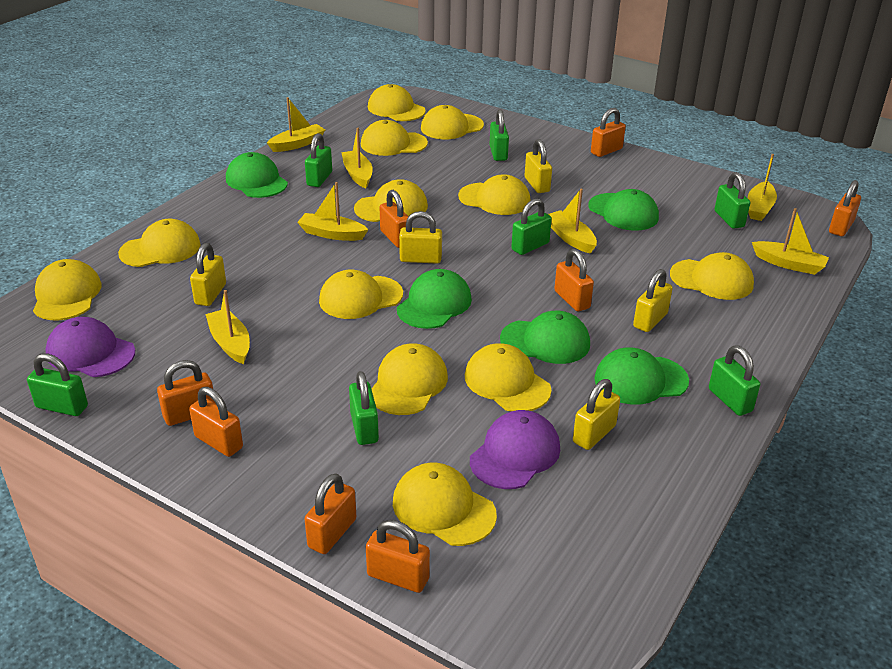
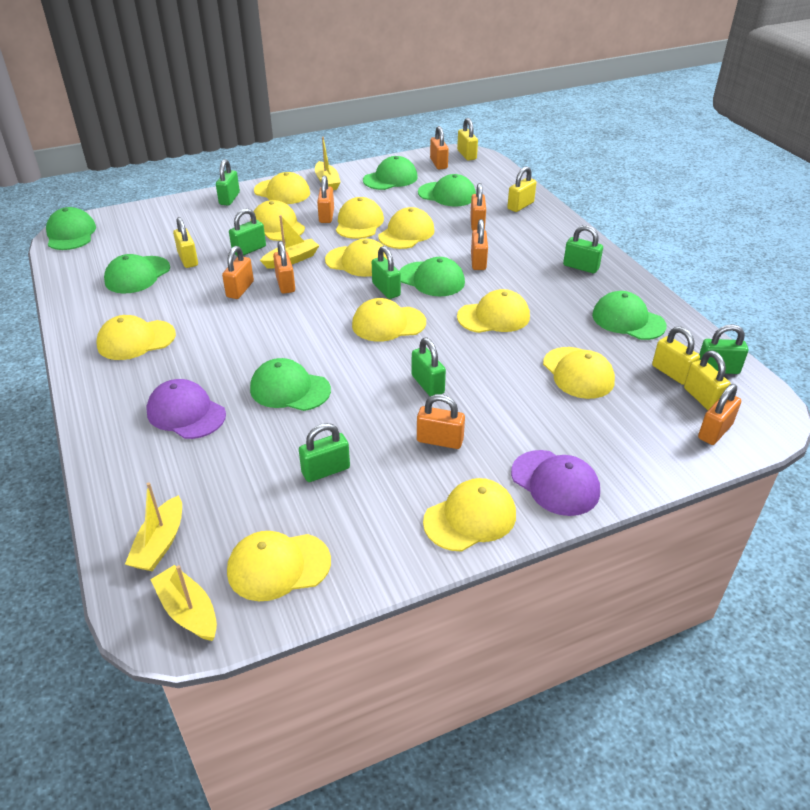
green cap: 5 -> 7
yellow boat: 7 -> 4
yellow cap: 12 -> 11

